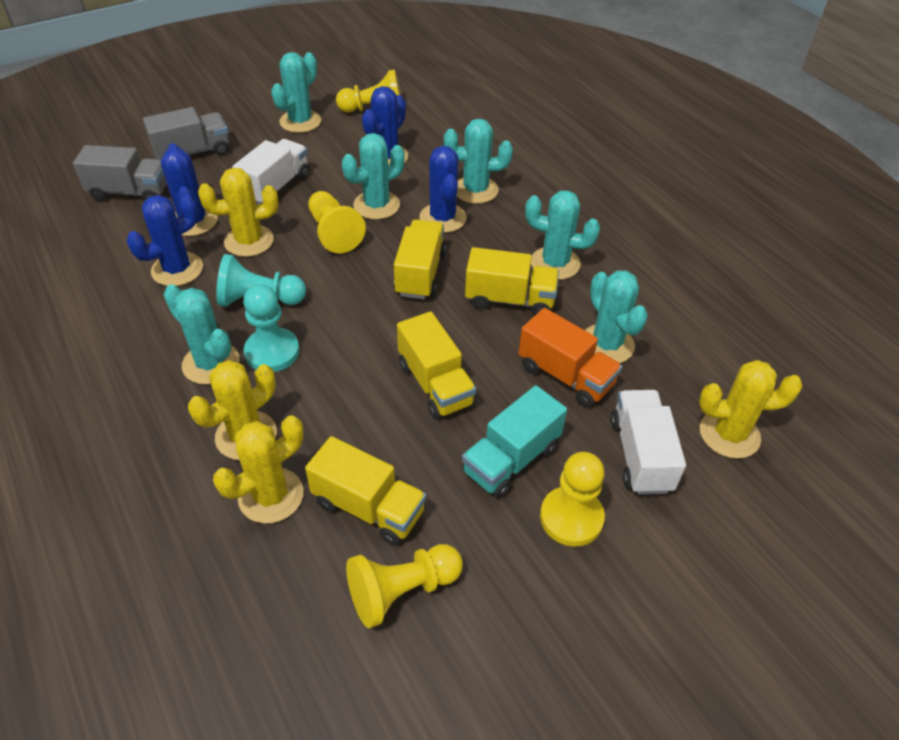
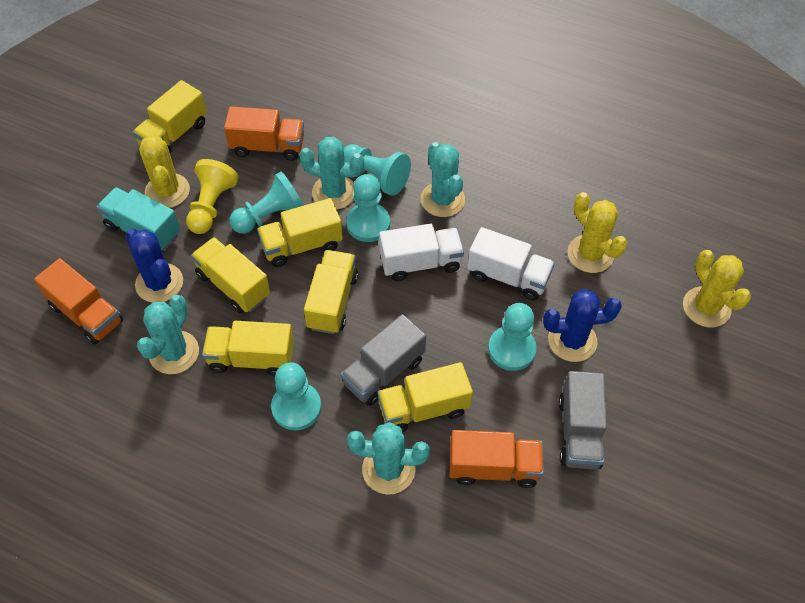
blue cactus: 4 -> 2
orange truck: 1 -> 3
turquoise cactus: 6 -> 4
turquoise pawn: 2 -> 5
yellow cactus: 4 -> 3
yellow pawn: 4 -> 1
yellow truck: 4 -> 6

